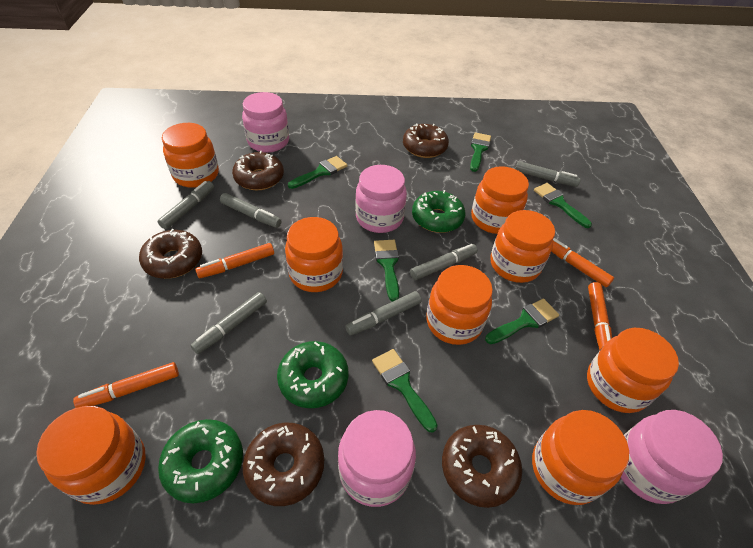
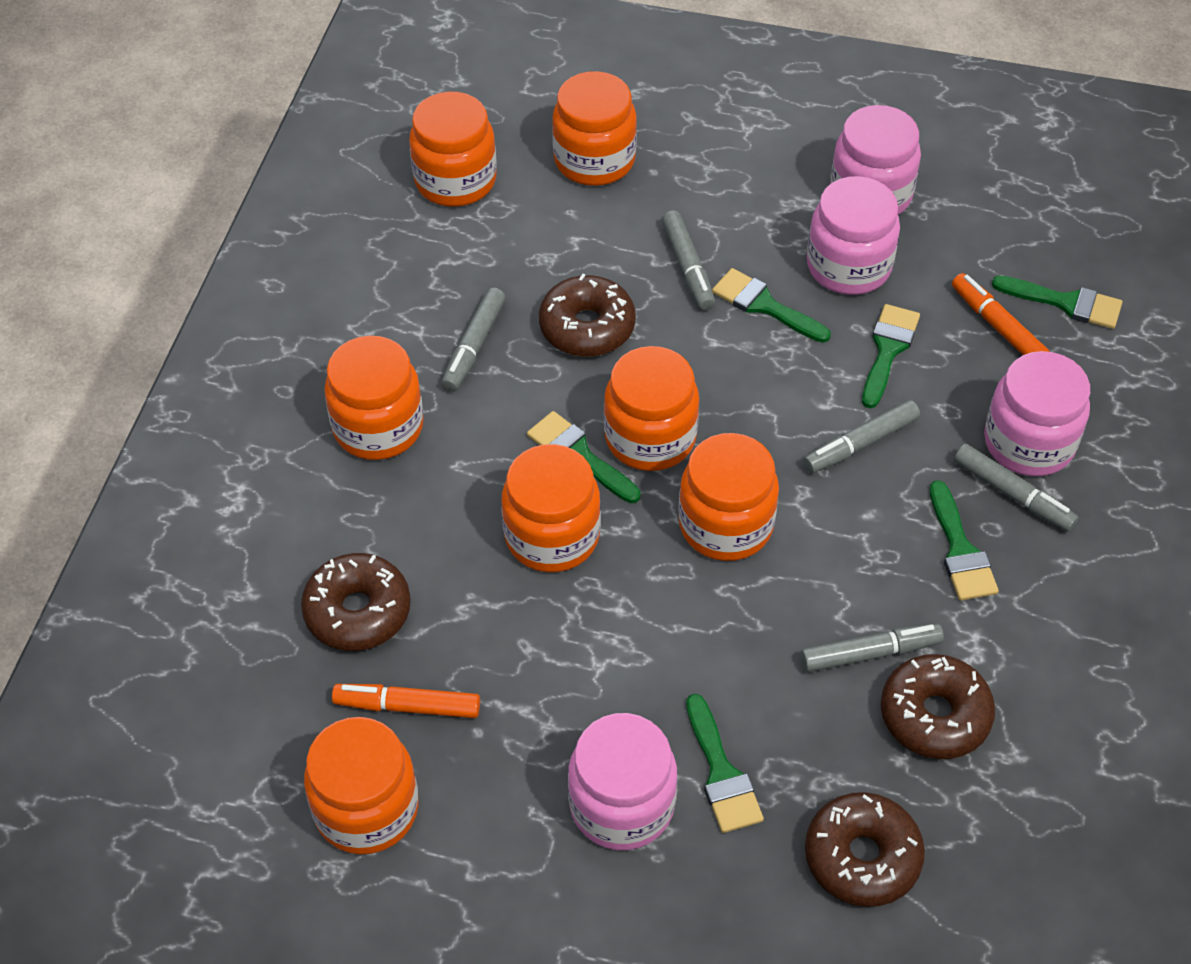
brown donut: 5 -> 4
green donut: 3 -> 0
grey marker: 6 -> 5
orange jar: 8 -> 7
orange marker: 4 -> 2

